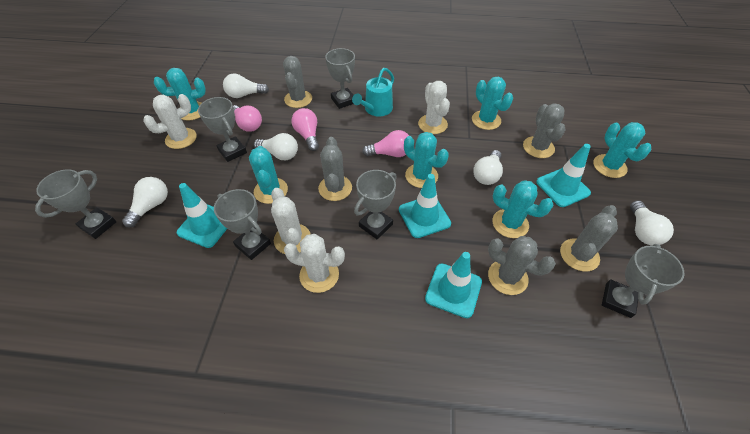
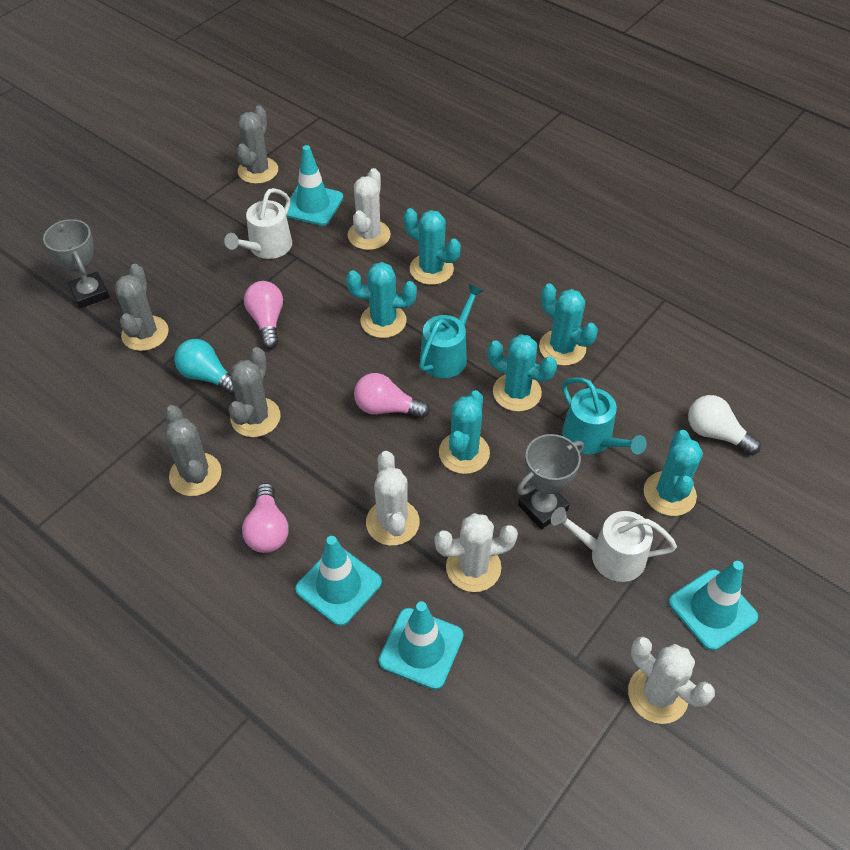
grey cactus: 5 -> 4
grey trophy: 6 -> 2
turquoise light bulb: 0 -> 1
turquoise watering can: 1 -> 2
white light bulb: 5 -> 1
white watering can: 0 -> 2

